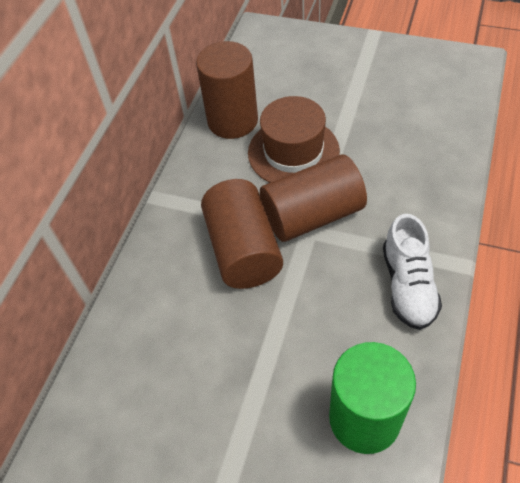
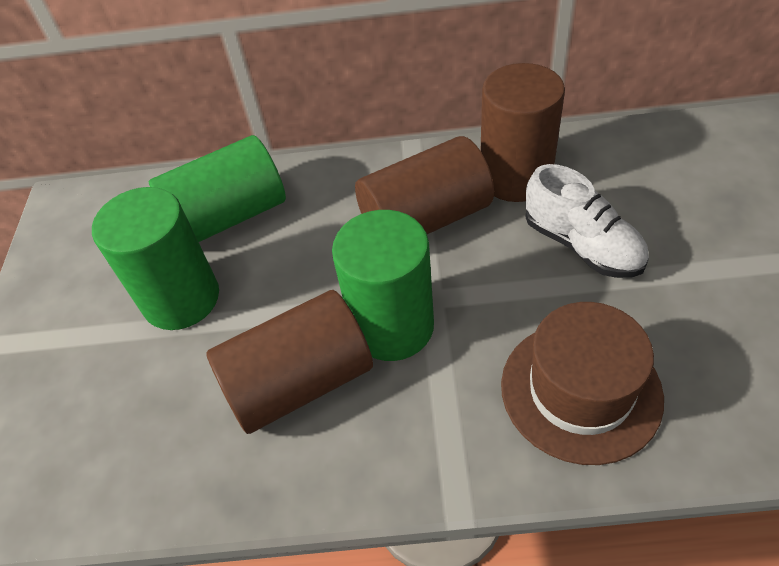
green cylinder: 1 -> 3

